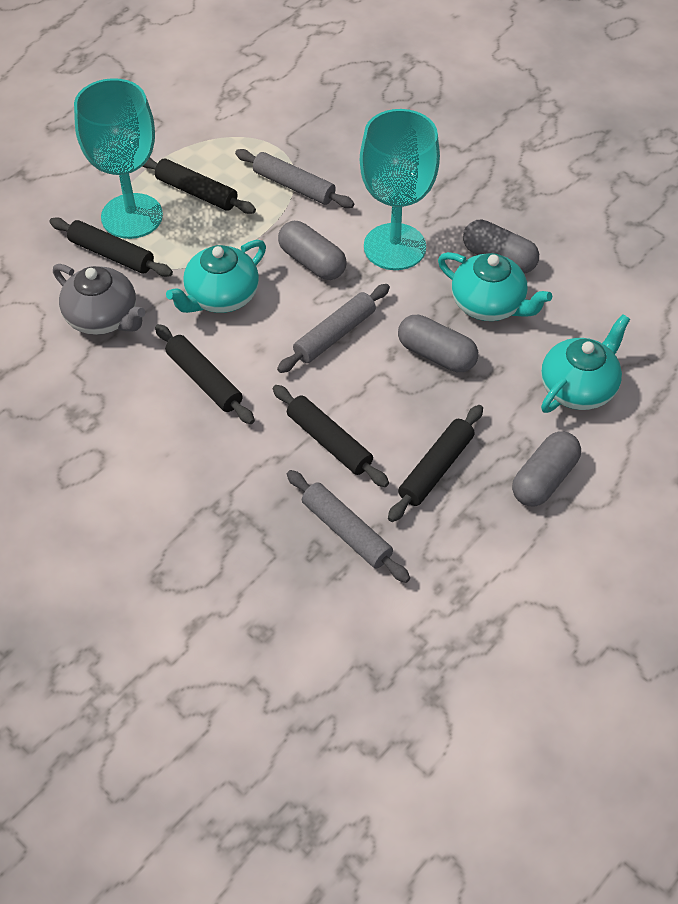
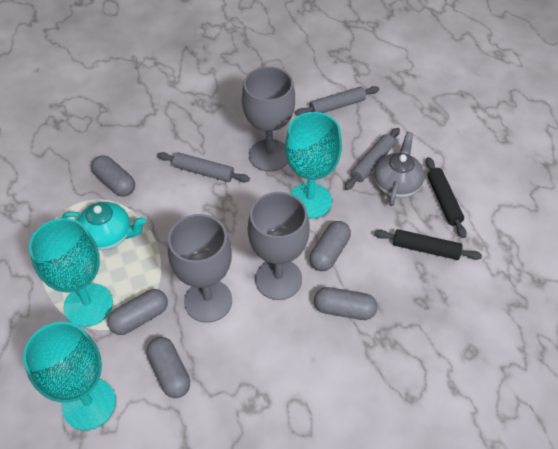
black rolling pin: 5 -> 2
grey capsule: 4 -> 5
grey goblet: 0 -> 3
turquoise goblet: 2 -> 3
turquoise teapot: 3 -> 1

